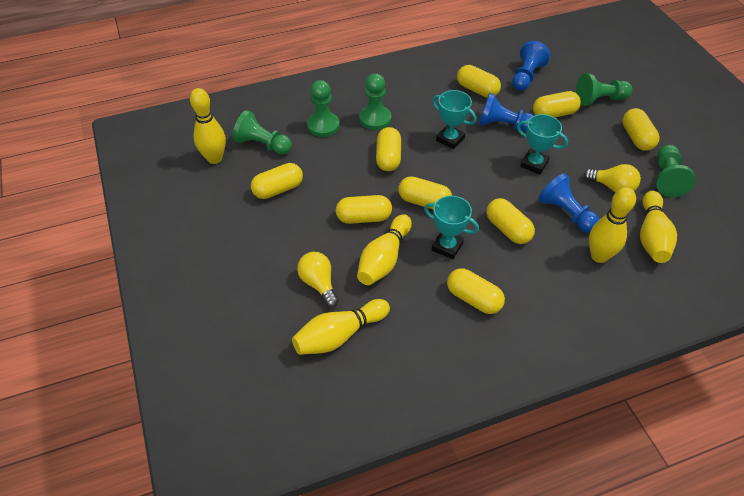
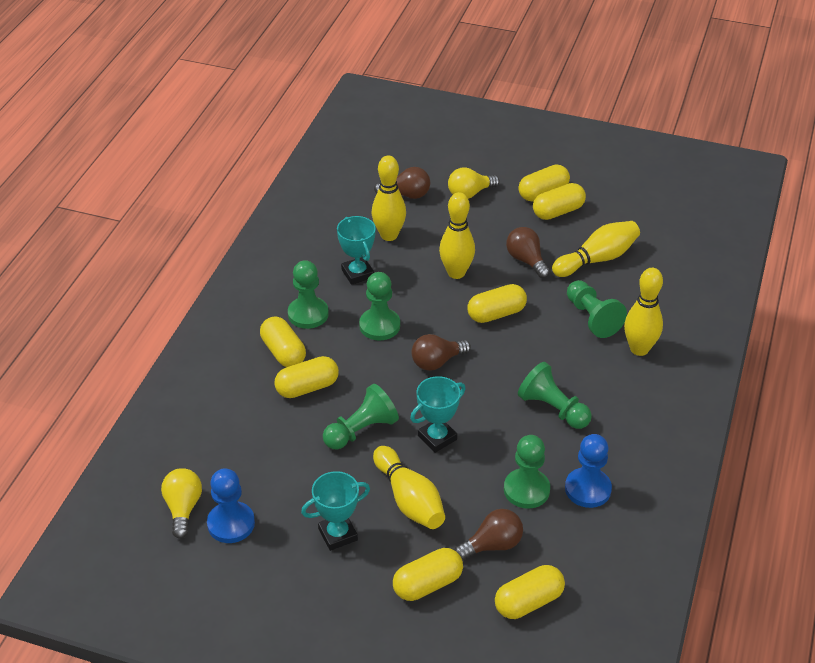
blue pawn: 3 -> 2
brown light bulb: 0 -> 4
green pawn: 5 -> 6
yellow capsule: 9 -> 7

